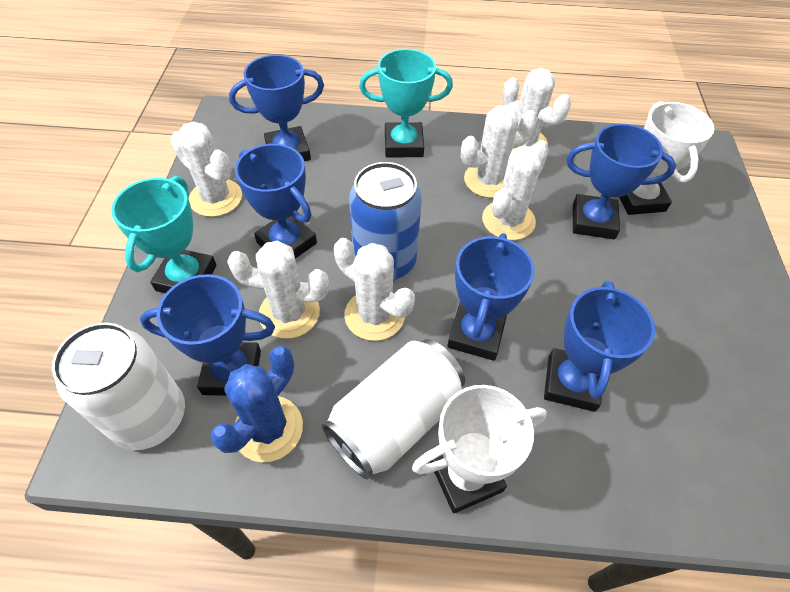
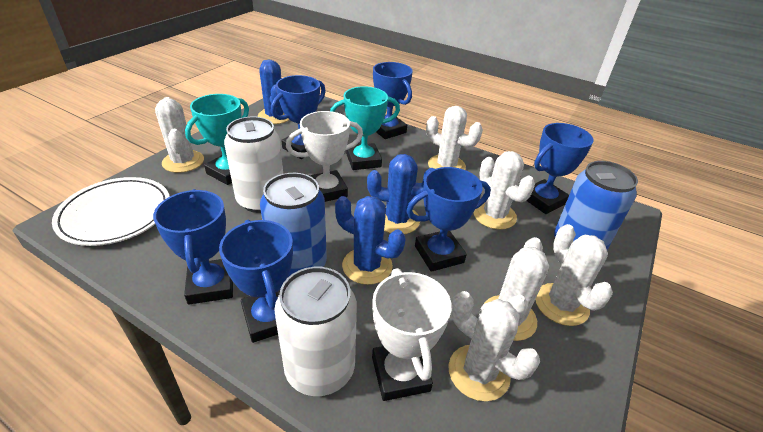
blue cactus: 1 -> 3
blue can: 1 -> 2
white plate: 0 -> 1

